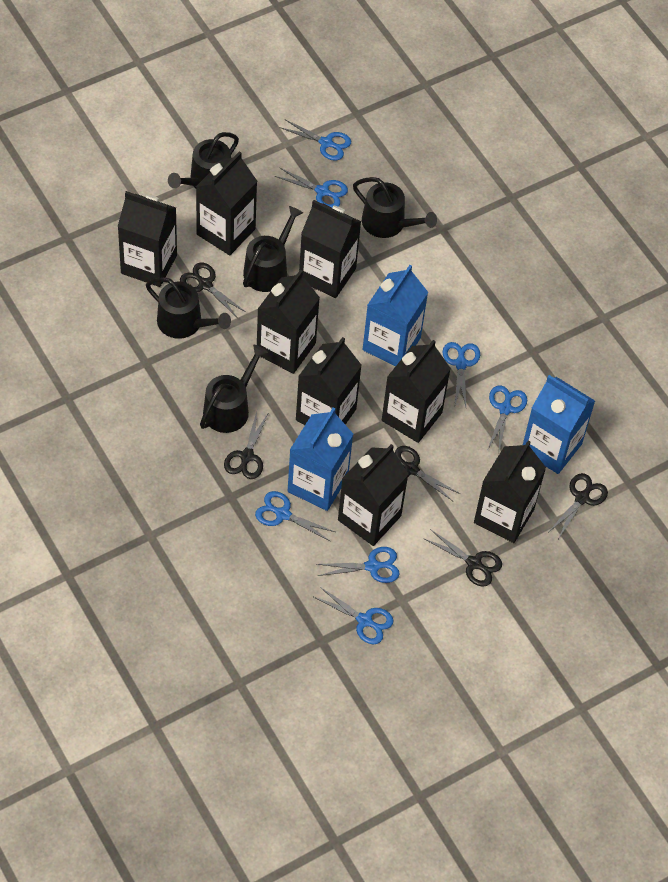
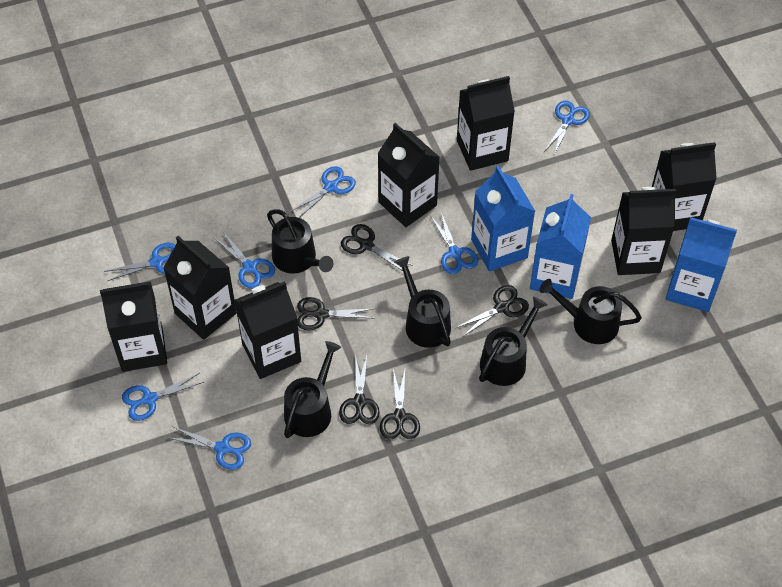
black carton: 8 -> 7

